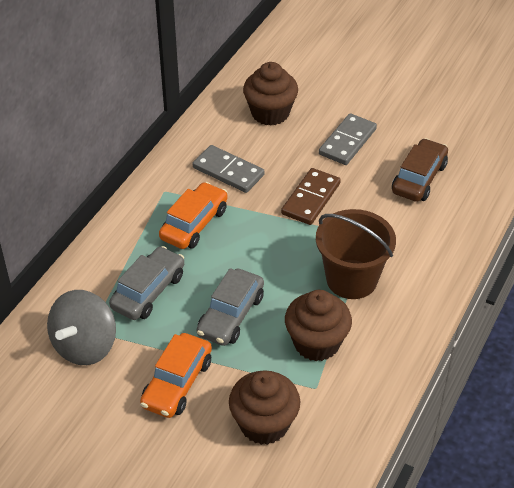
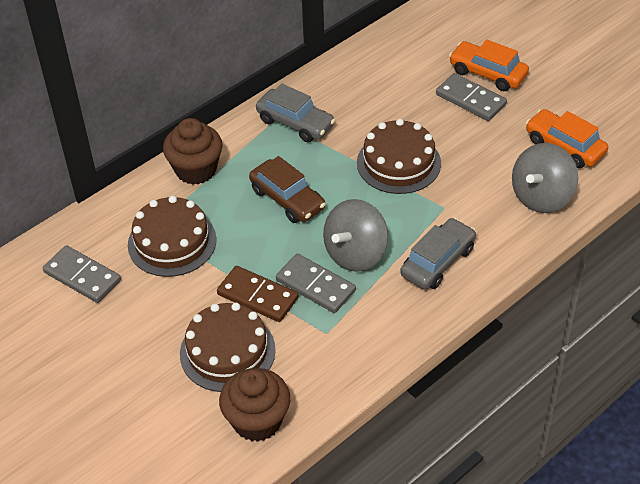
brown bucket: 1 -> 0
brown cake: 0 -> 3
brown cupcake: 3 -> 2
grey domino: 2 -> 3
grey spinning top: 1 -> 2

